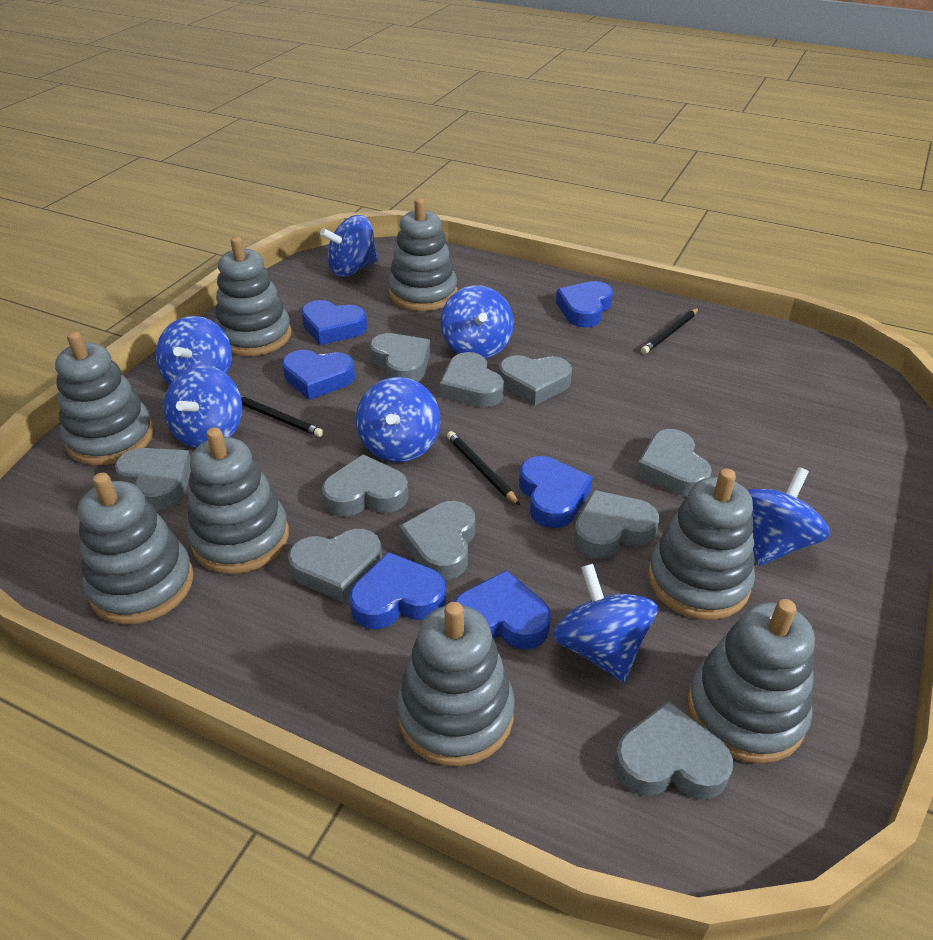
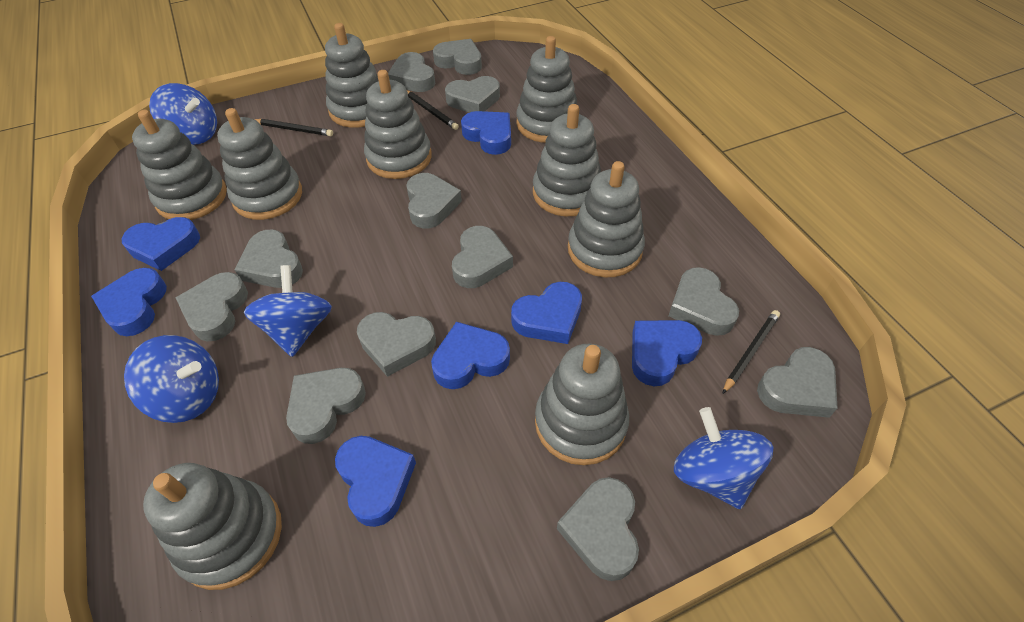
blue heart: 6 -> 7
blue spinning top: 7 -> 4
grey heart: 10 -> 12
grey stacking toy: 8 -> 9

